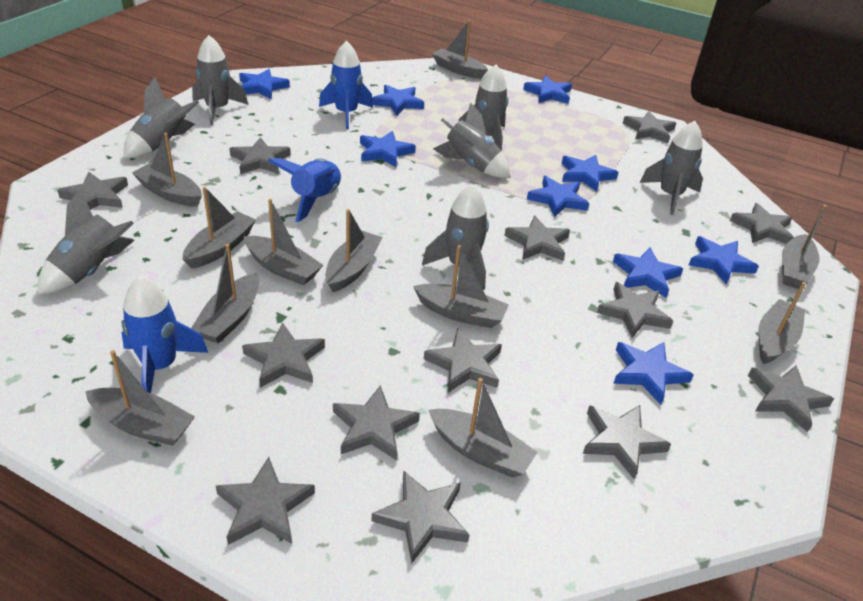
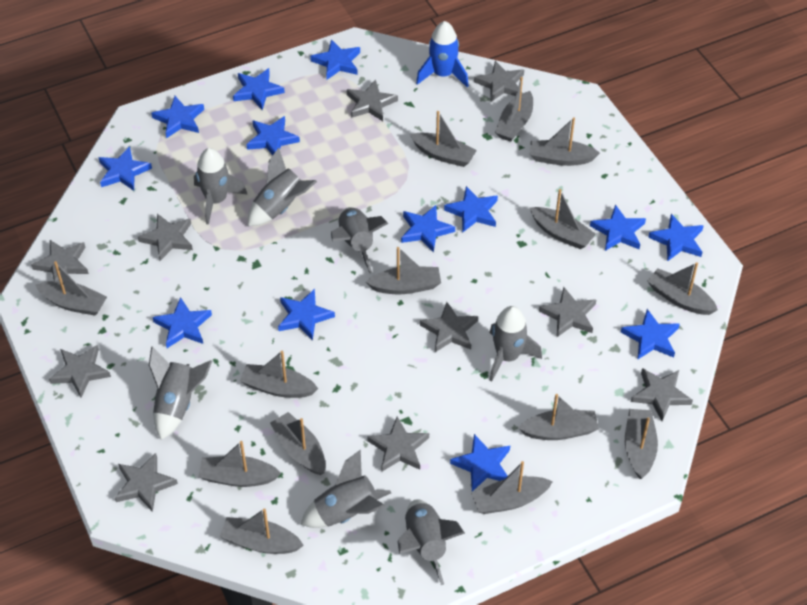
blue rocket: 3 -> 1
blue star: 9 -> 13
grey boat: 11 -> 14
grey star: 13 -> 10

